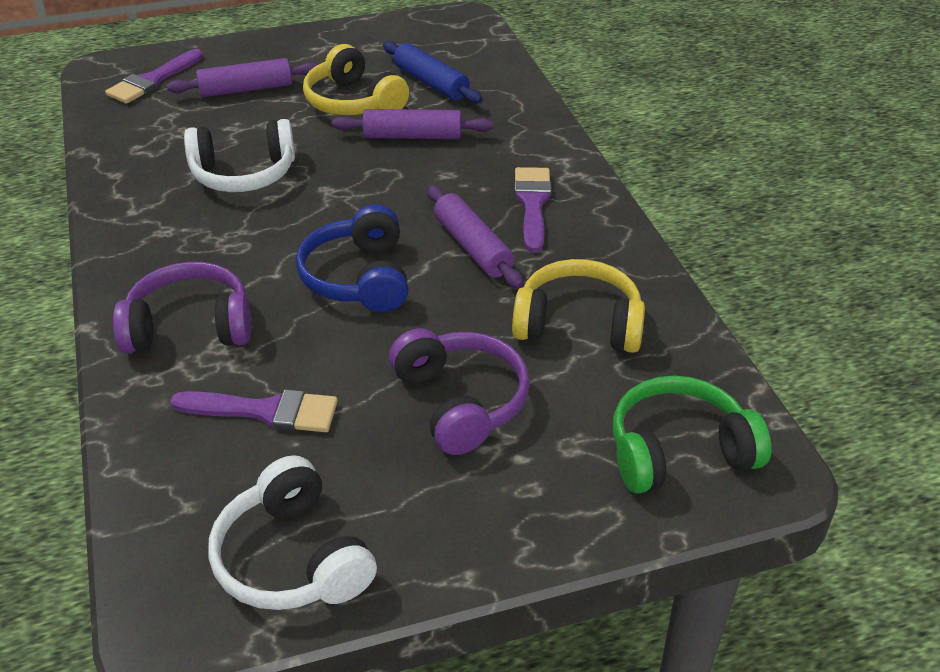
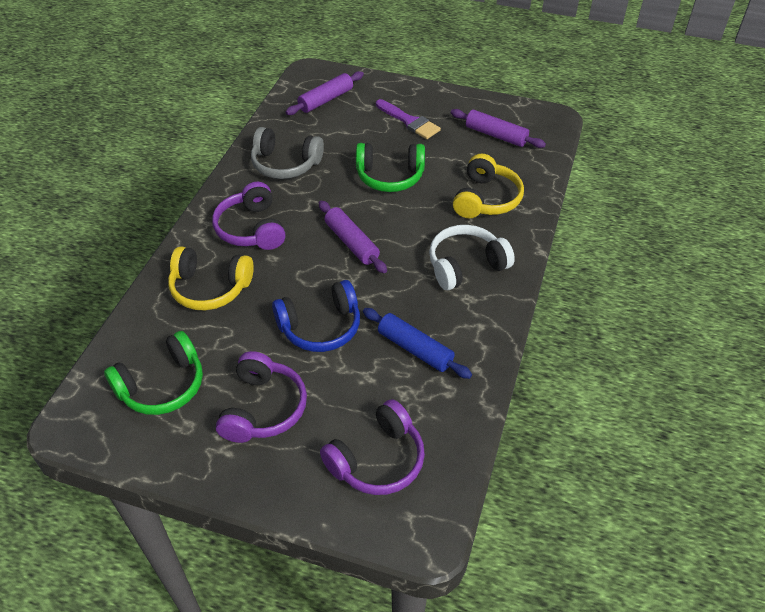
green headphones: 1 -> 2
grey headphones: 0 -> 1
purple brush: 3 -> 1
purple headphones: 2 -> 3
white headphones: 2 -> 1

